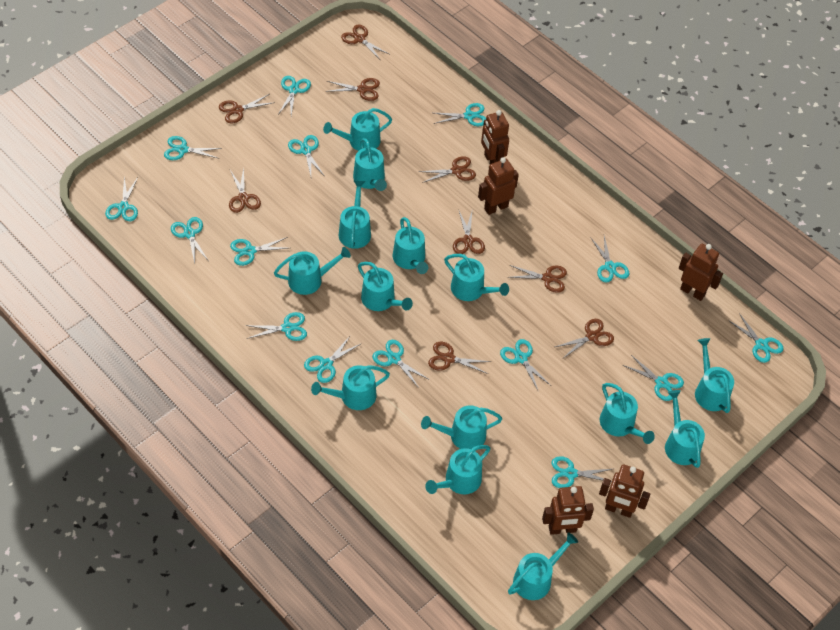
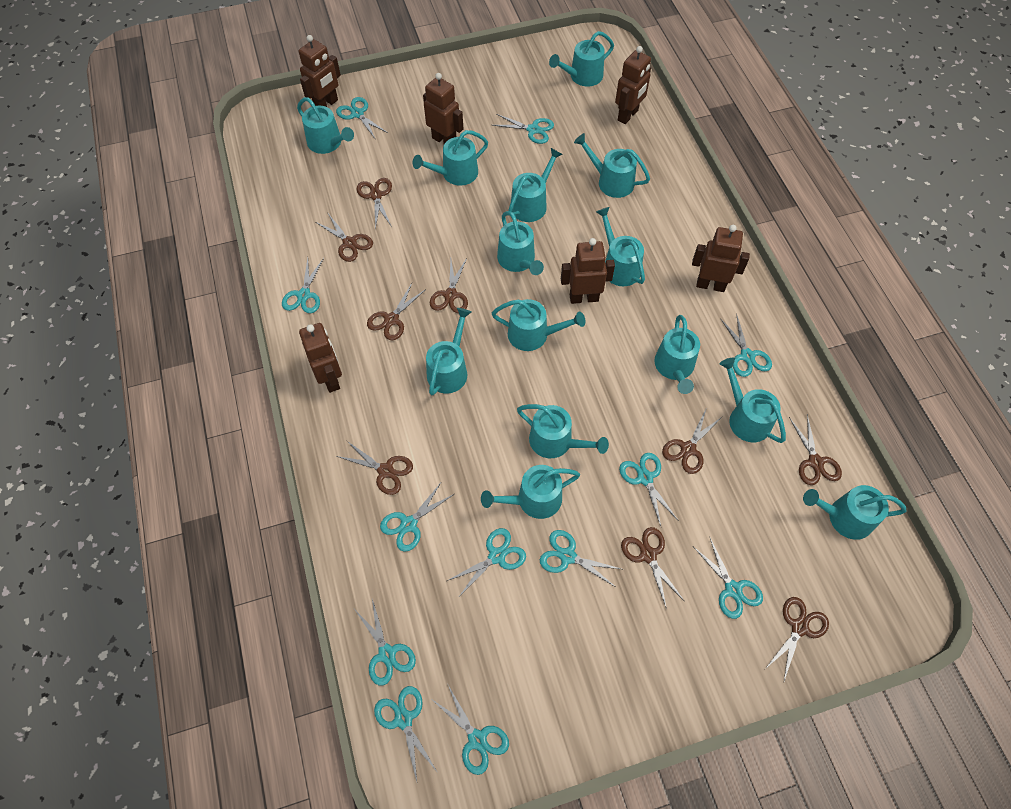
brown robot: 5 -> 6
turquoise scissors: 15 -> 12

